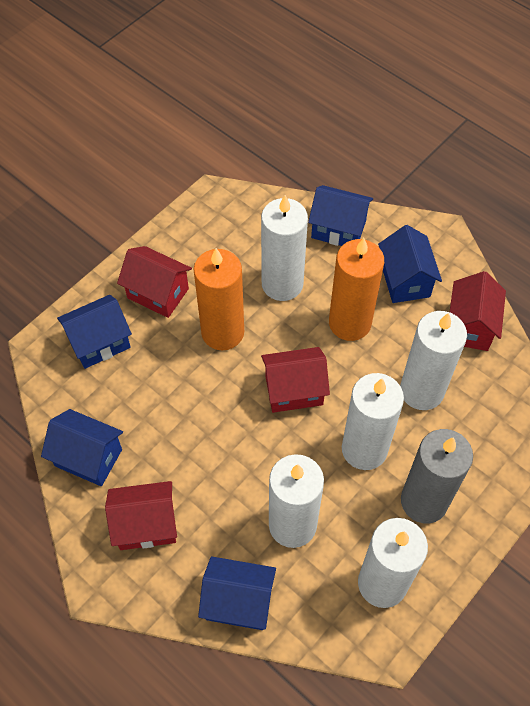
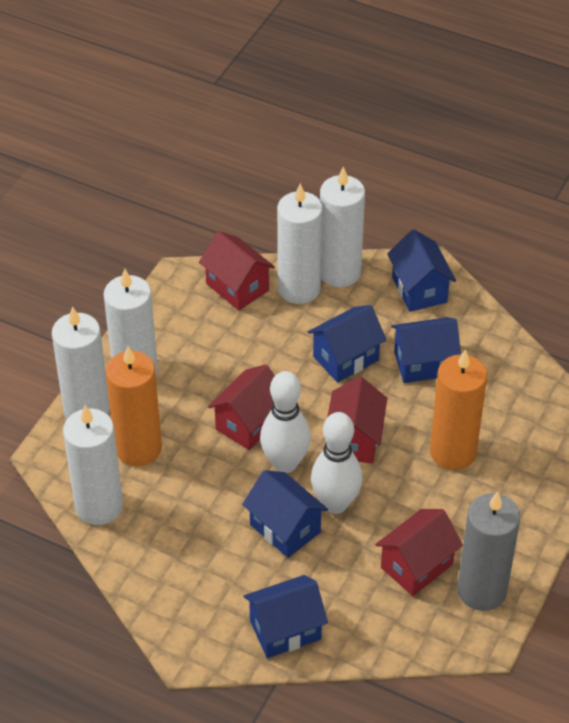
white bowling pin: 0 -> 2

